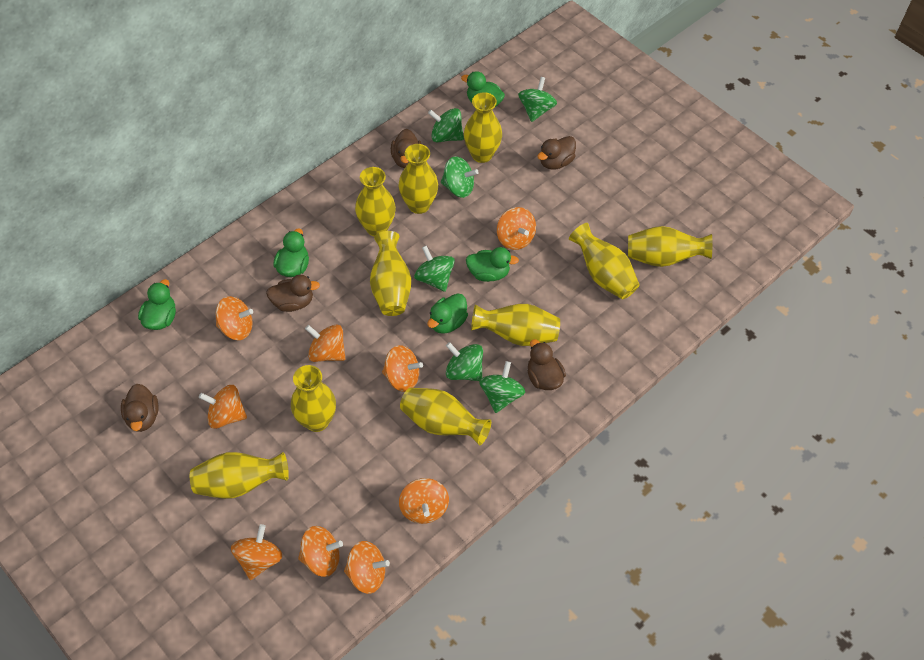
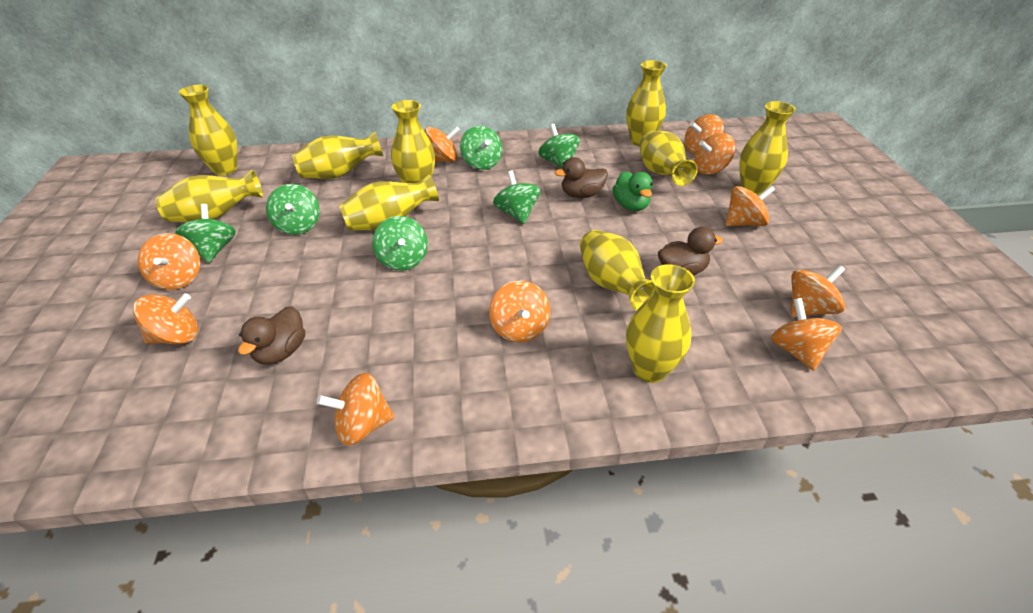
brown duck: 5 -> 3
green duck: 5 -> 1
orange spinning top: 9 -> 10

